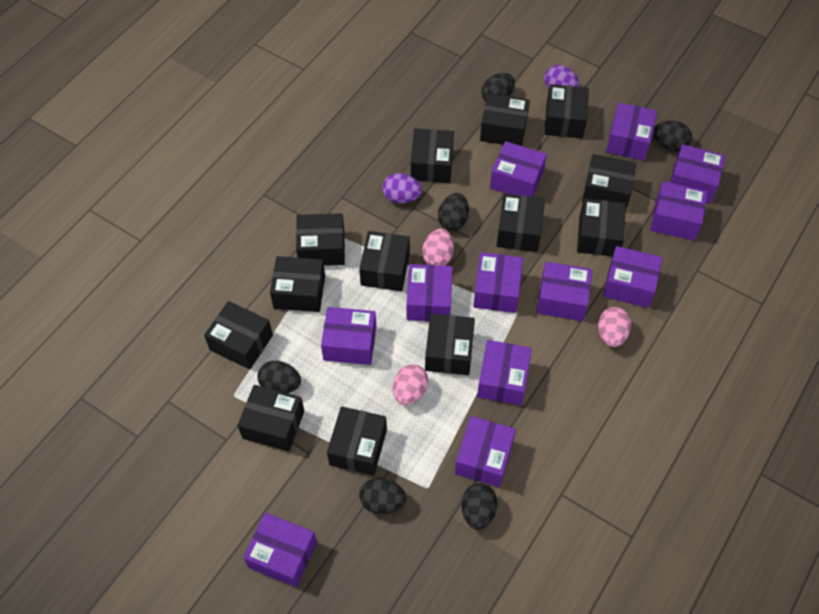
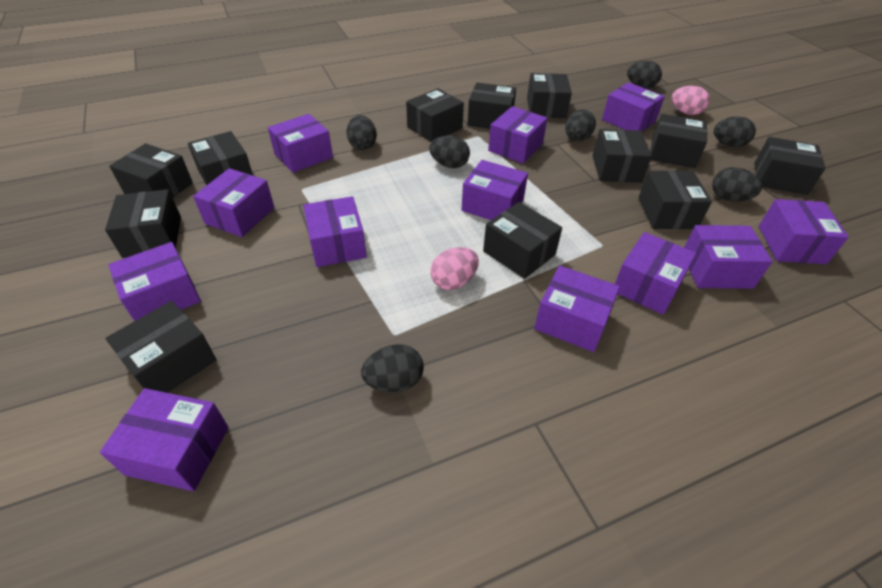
black box: 13 -> 12
black egg: 6 -> 7
pink egg: 3 -> 2
purple egg: 2 -> 0

